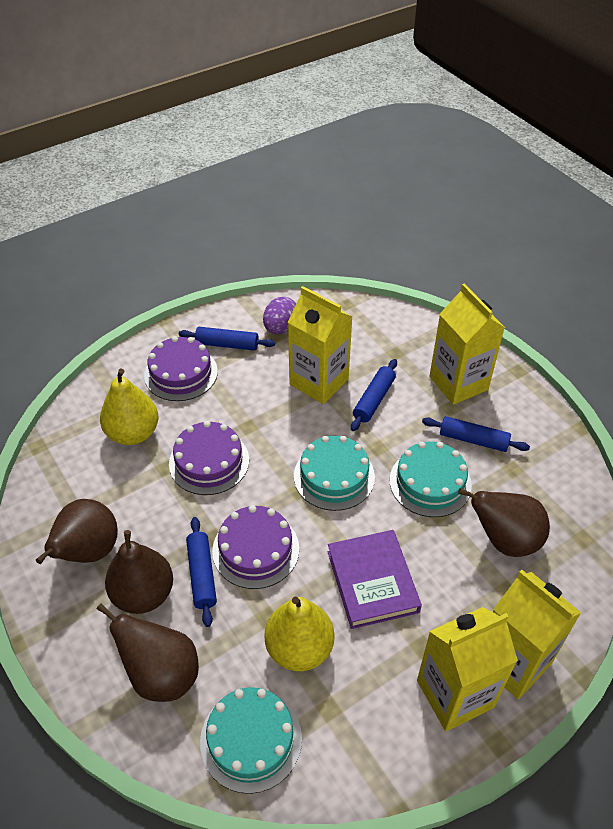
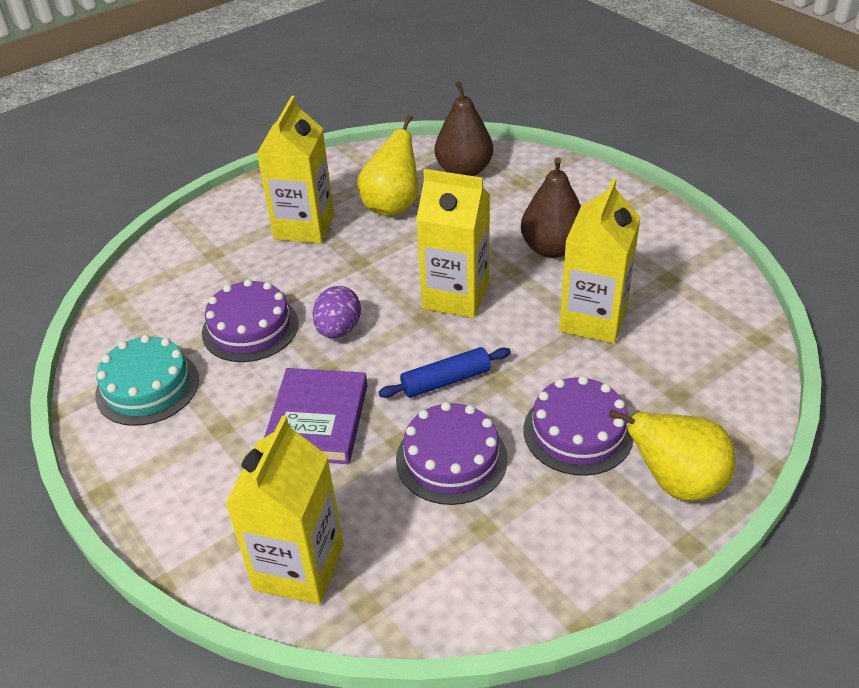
blue rolling pin: 4 -> 1
brown pear: 4 -> 2
turquoise cake: 3 -> 1

